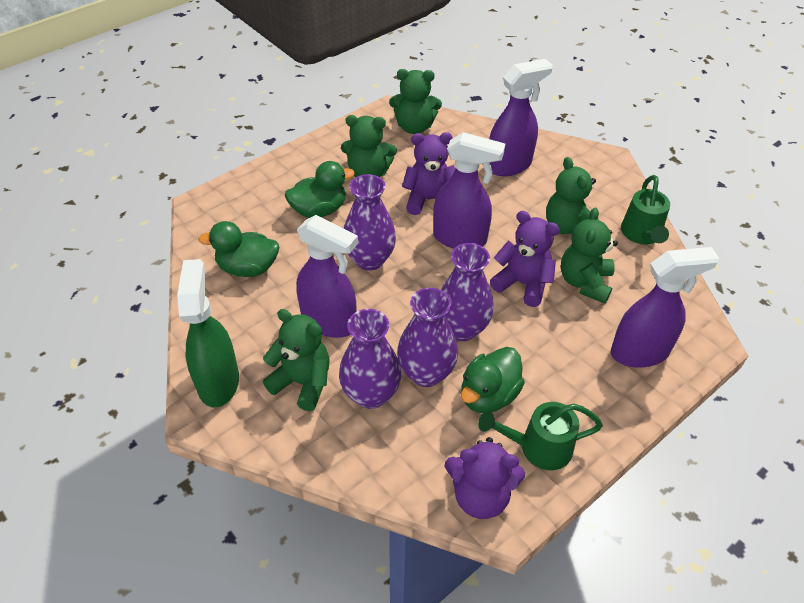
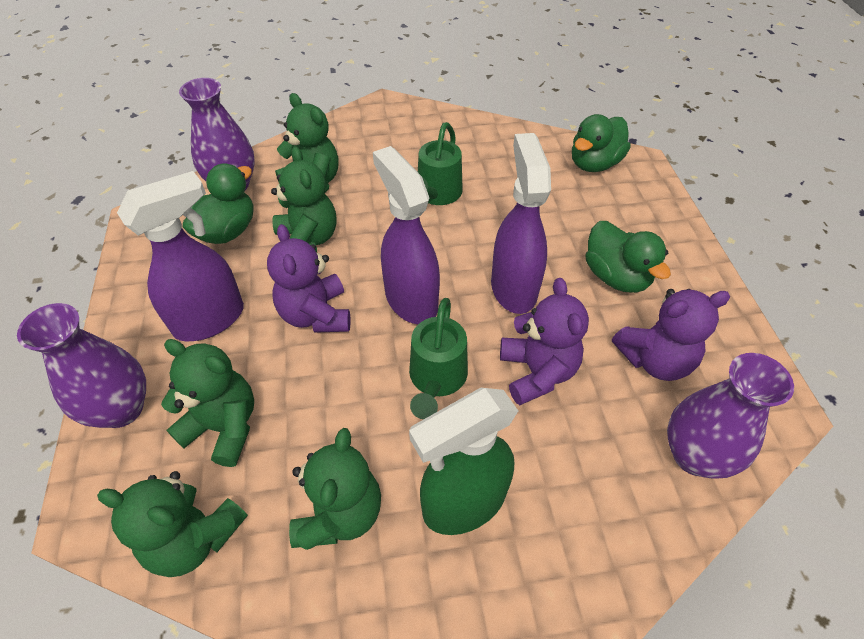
purple spray bottle: 4 -> 3
purple vase: 4 -> 3

